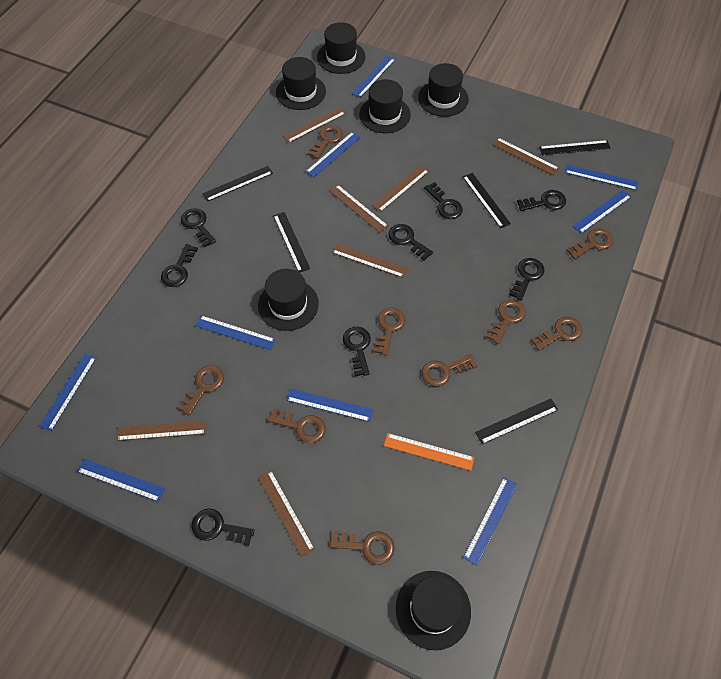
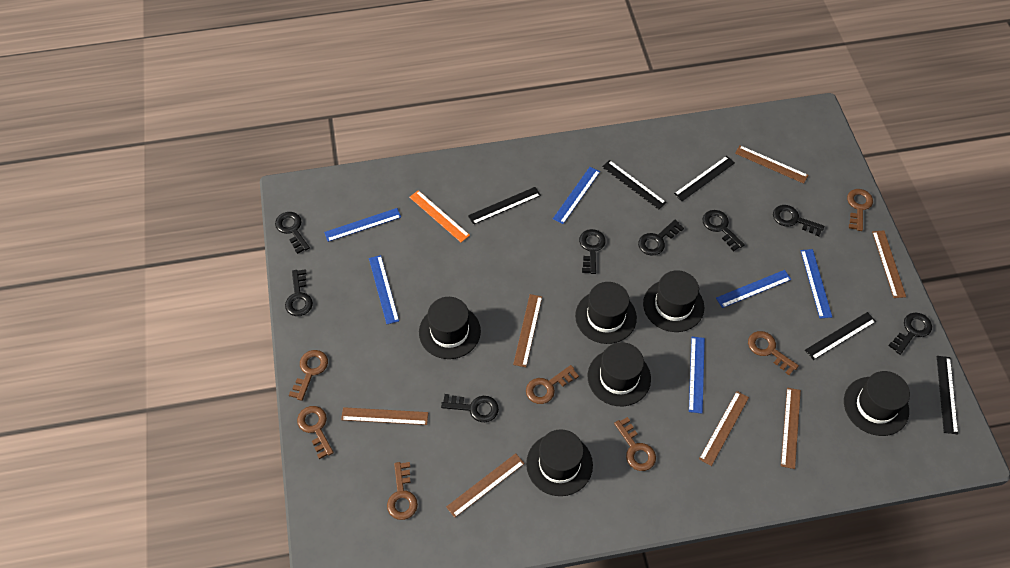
blue ruler: 9 -> 6
brown key: 9 -> 7

